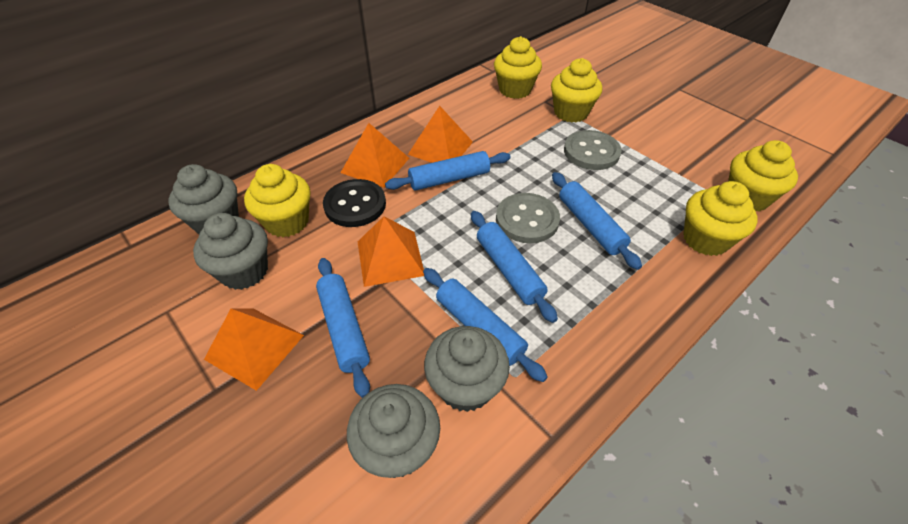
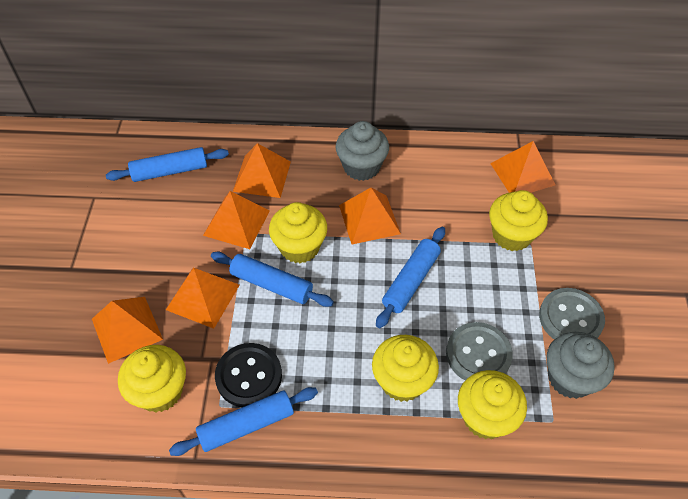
blue rolling pin: 5 -> 4
grey cupcake: 4 -> 2
orange pyramid: 4 -> 6

